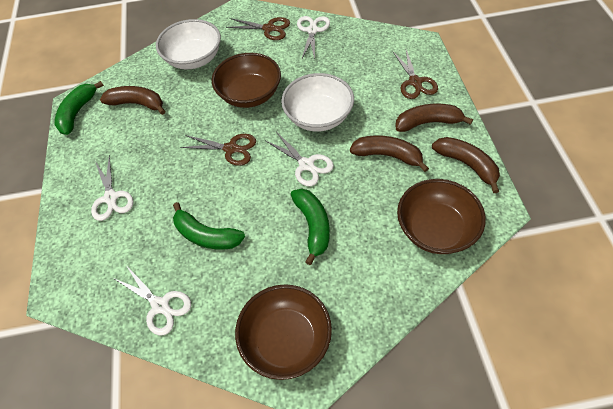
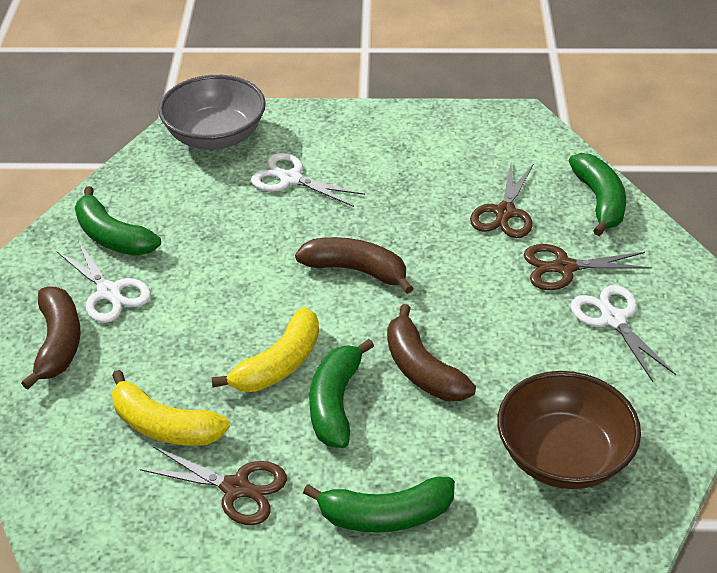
brown banana: 4 -> 3
brown bowl: 3 -> 1
green banana: 3 -> 4
grey bowl: 0 -> 1
white bowl: 2 -> 0
white scissors: 4 -> 3
yellow banana: 0 -> 2

